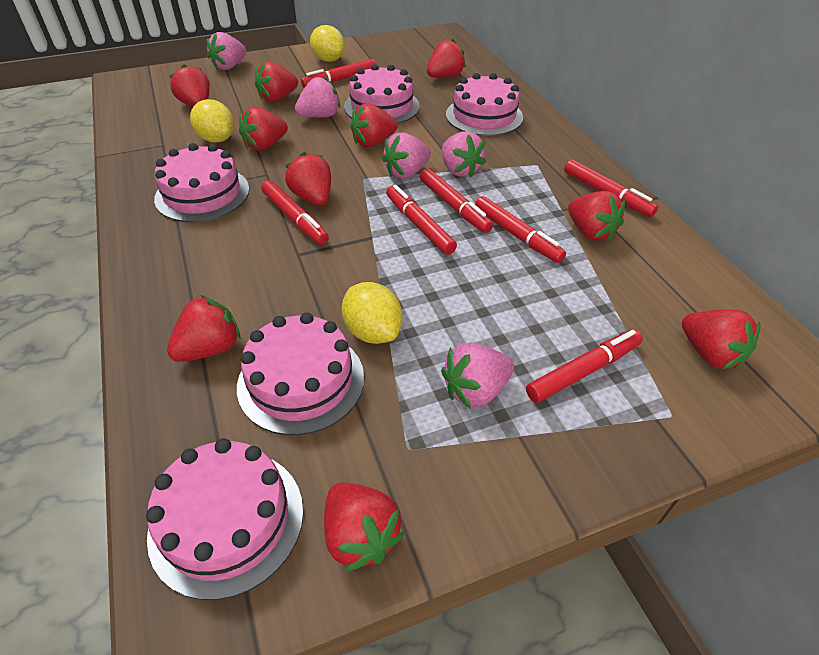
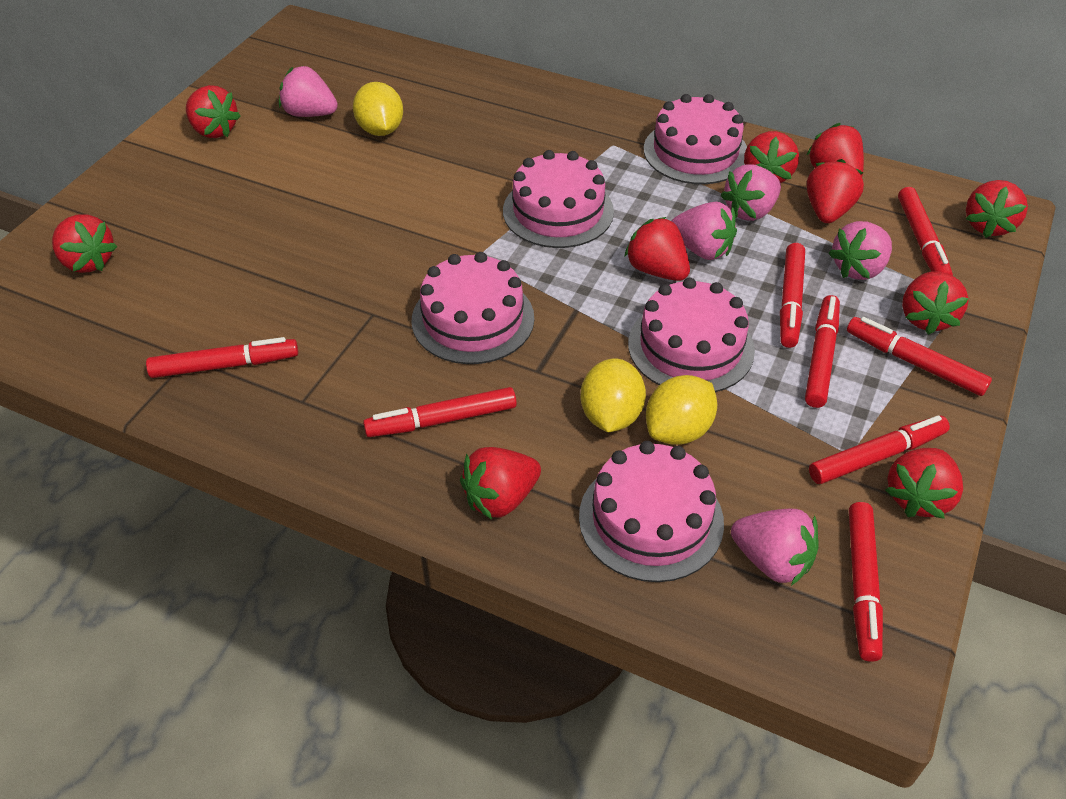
red marker: 7 -> 8

